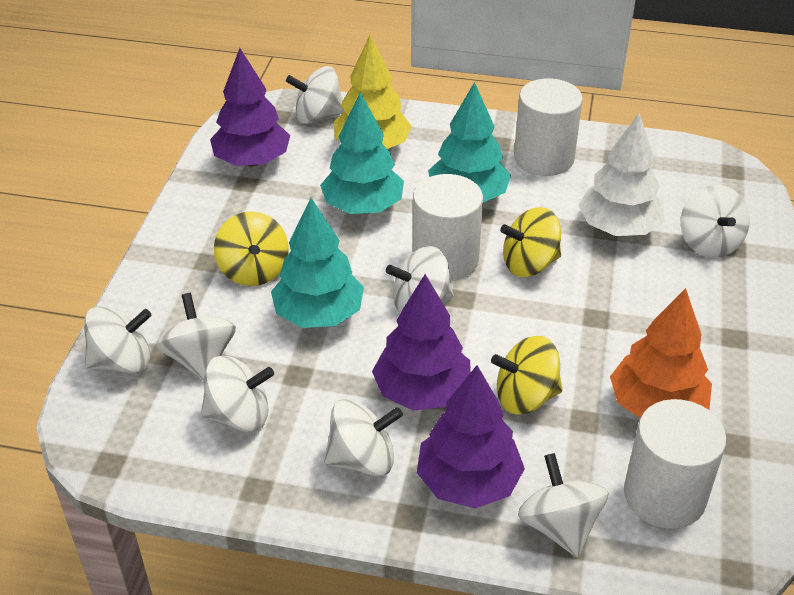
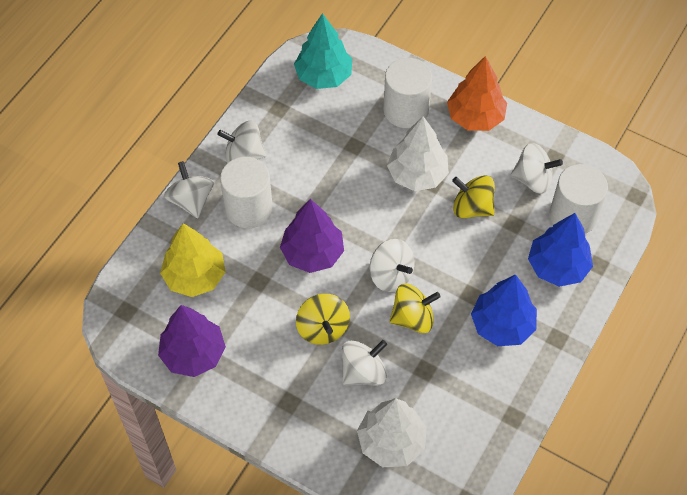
blue tree: 0 -> 2
purple tree: 3 -> 2
turquoise tree: 3 -> 1
white spinning top: 8 -> 5
white tree: 1 -> 2

